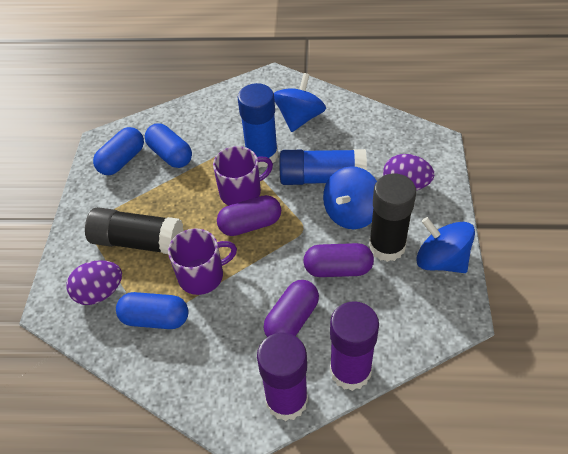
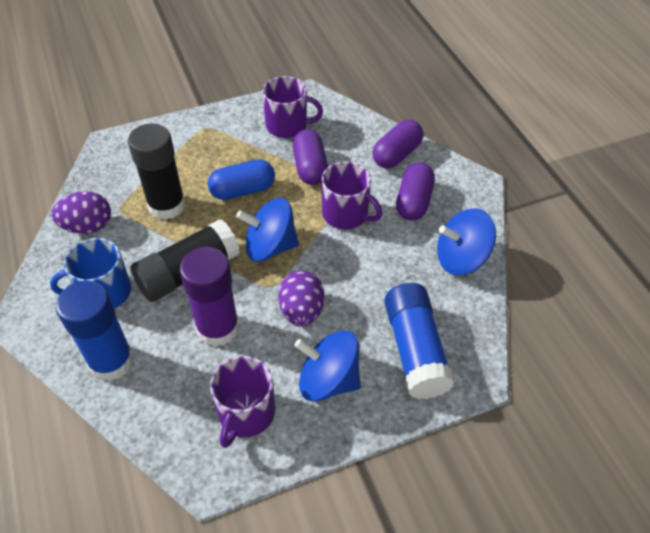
blue capsule: 3 -> 1
blue mug: 0 -> 1
purple glue stick: 2 -> 1
purple mug: 2 -> 3

